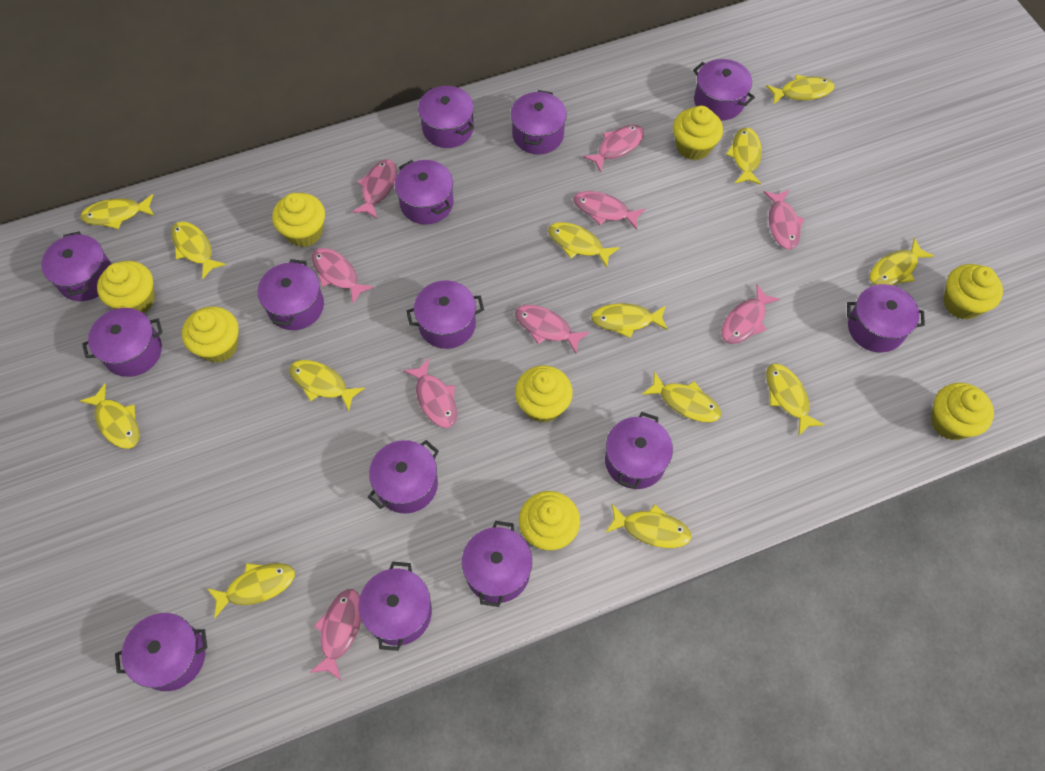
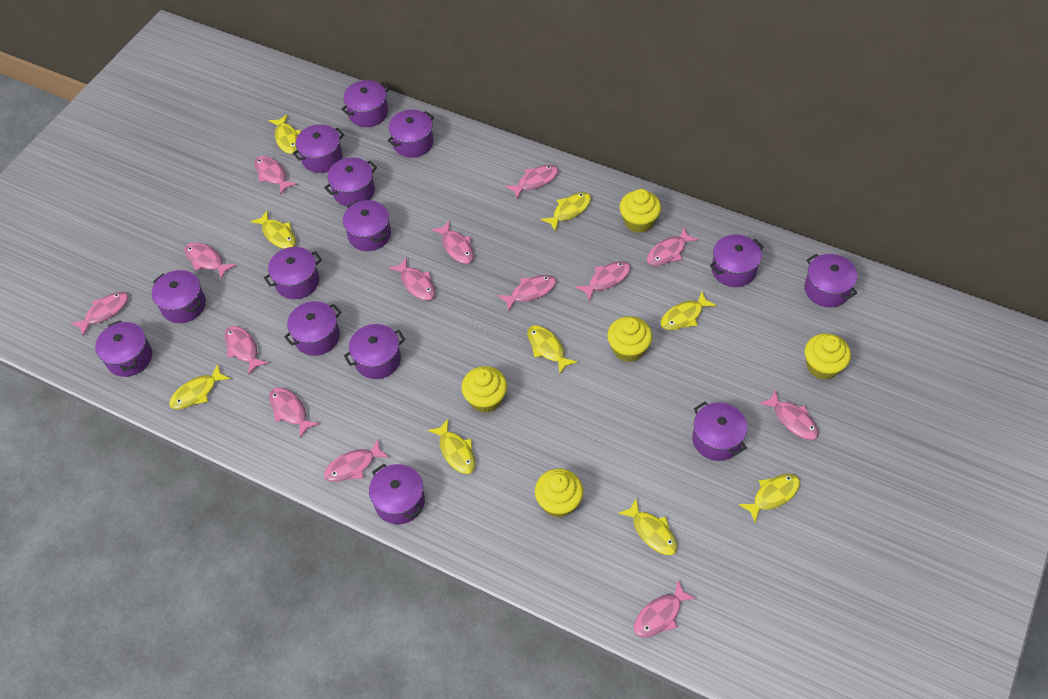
pink fish: 9 -> 14
yellow cupcake: 8 -> 5
yellow fish: 13 -> 9

